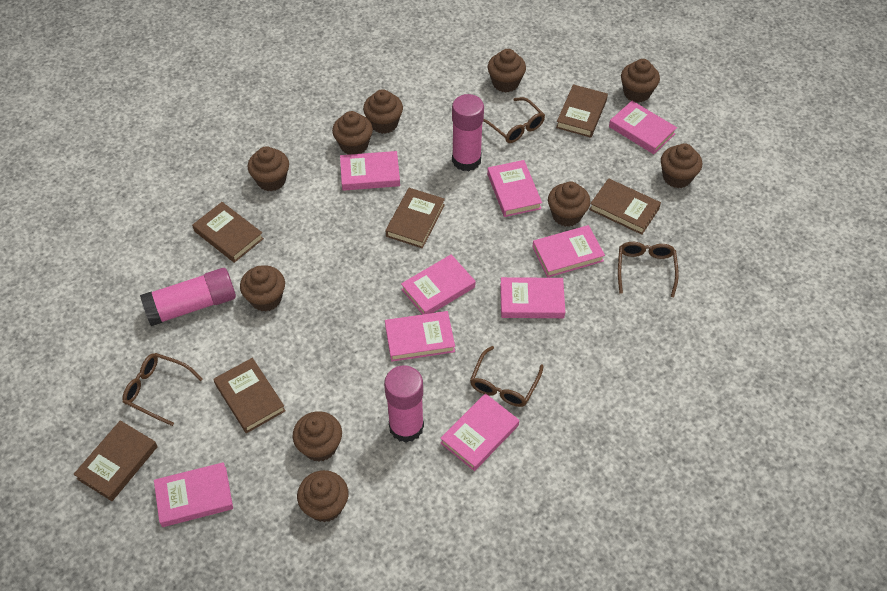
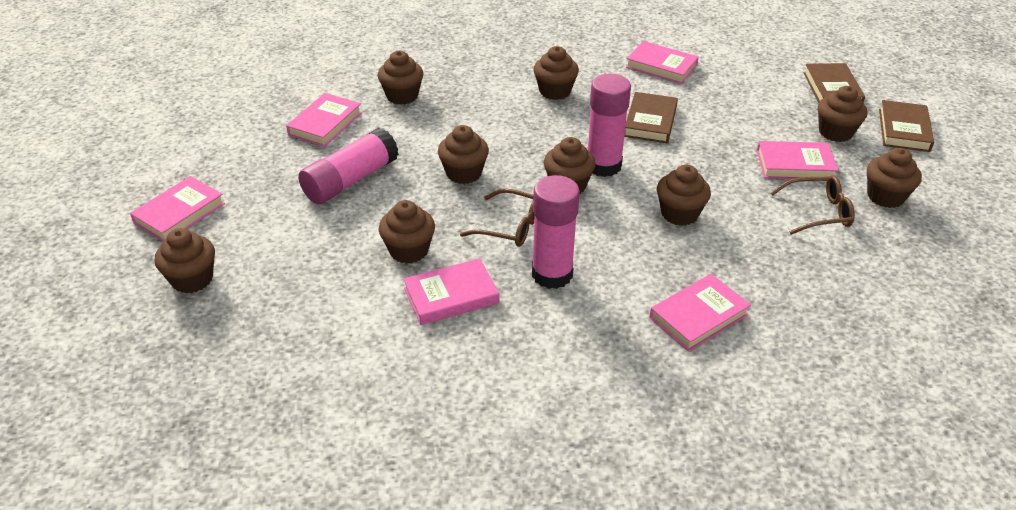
brown book: 6 -> 3
brown cupcake: 10 -> 9
brown glasses: 4 -> 2
pink book: 9 -> 6

